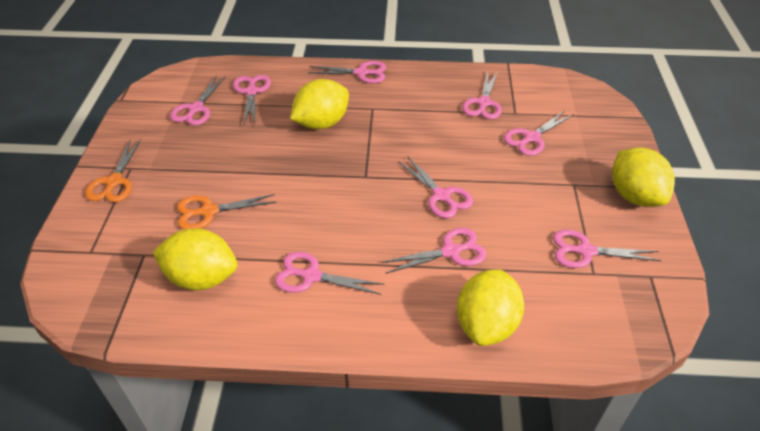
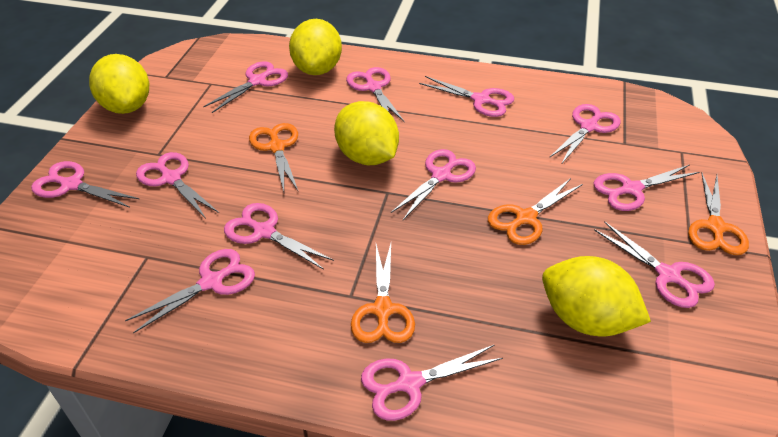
orange scissors: 2 -> 4
pink scissors: 9 -> 12

